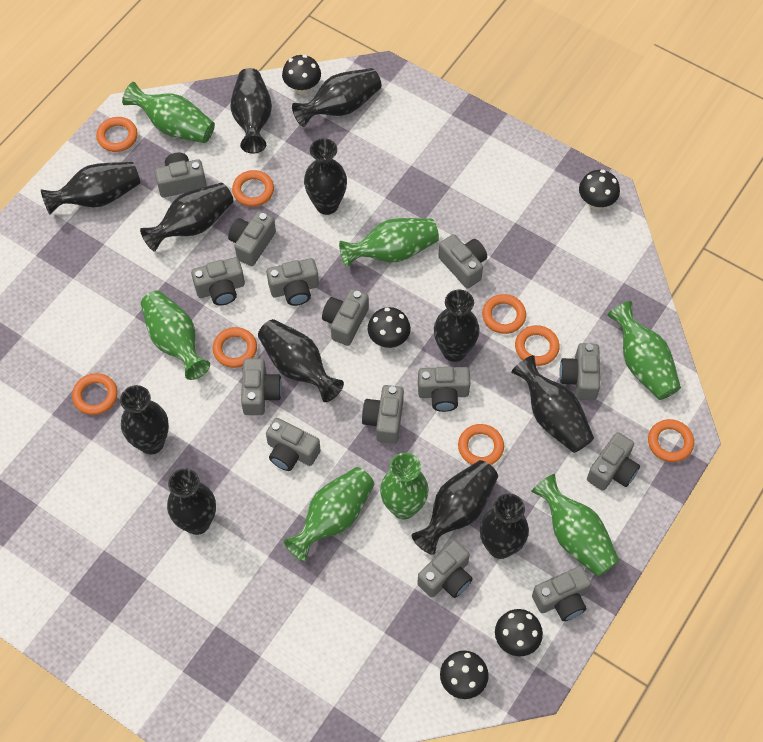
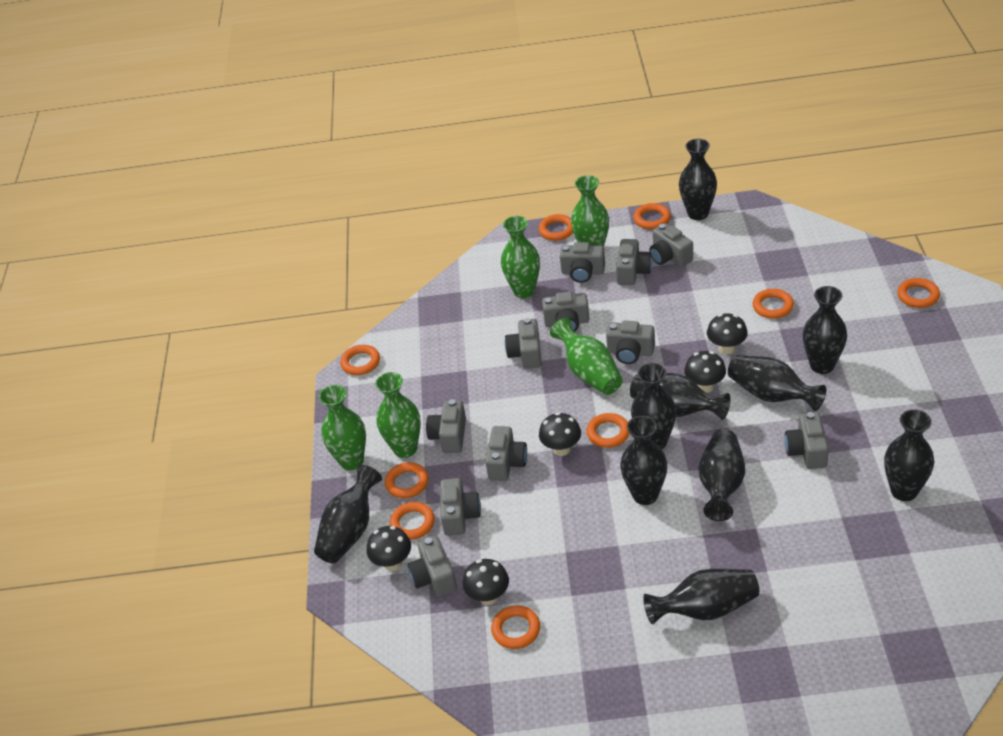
black vase: 12 -> 10
green vase: 7 -> 5
grey camera: 14 -> 11
orange ring: 8 -> 9

